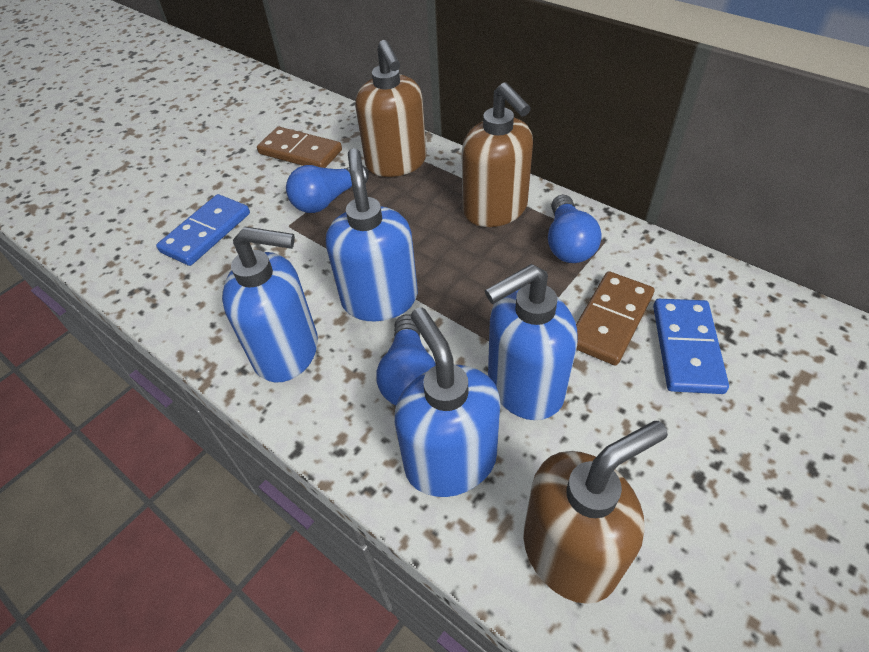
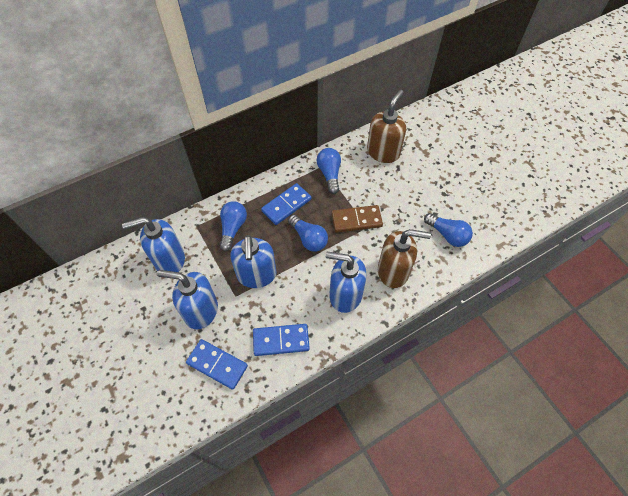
blue domino: 2 -> 3
blue light bulb: 3 -> 4
brown domino: 2 -> 1
brown soap dispenser: 3 -> 2

